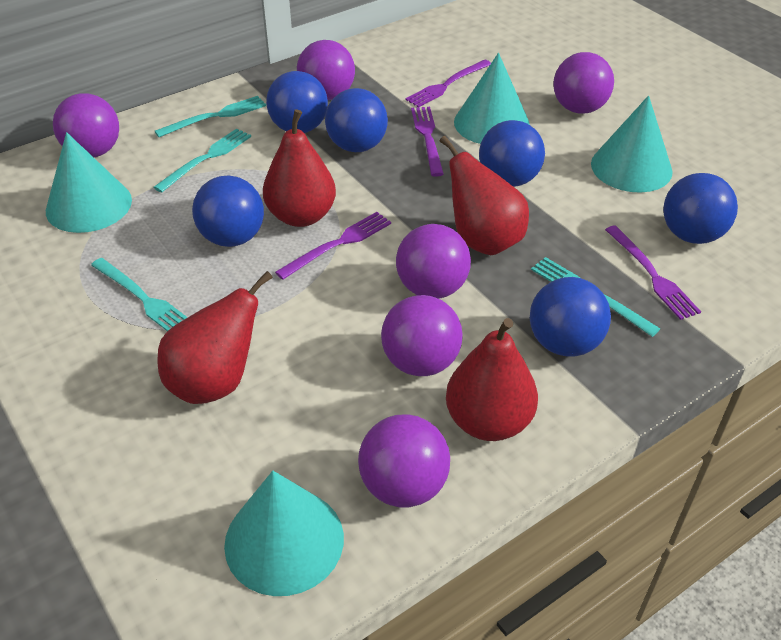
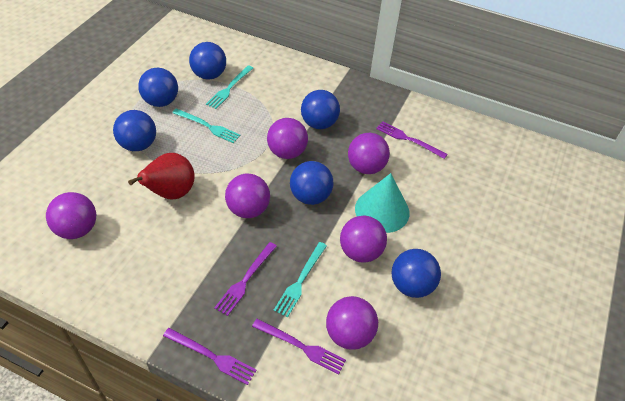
red pear: 4 -> 1
turquoise cone: 4 -> 1
turquoise fork: 4 -> 3

